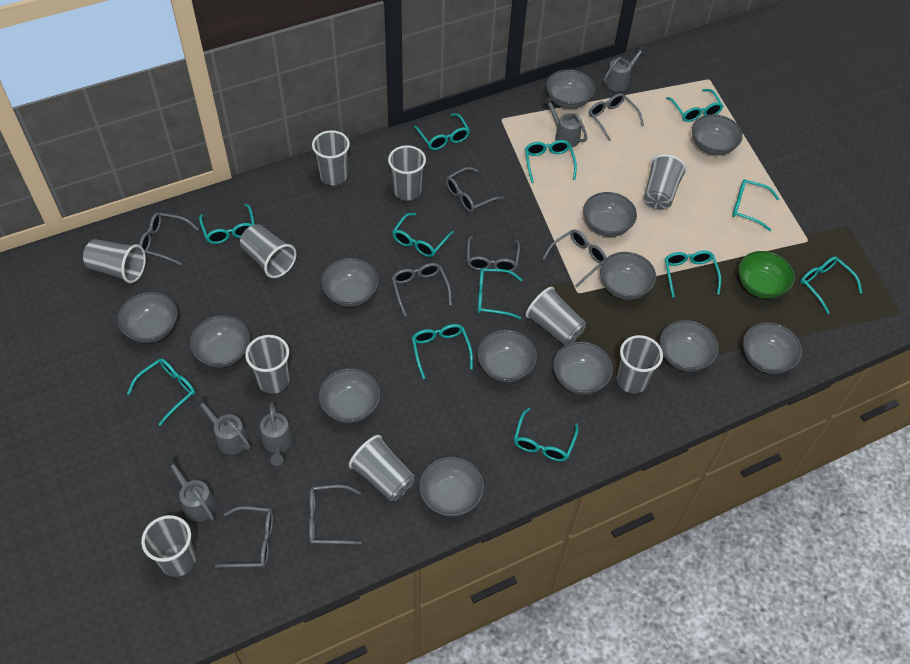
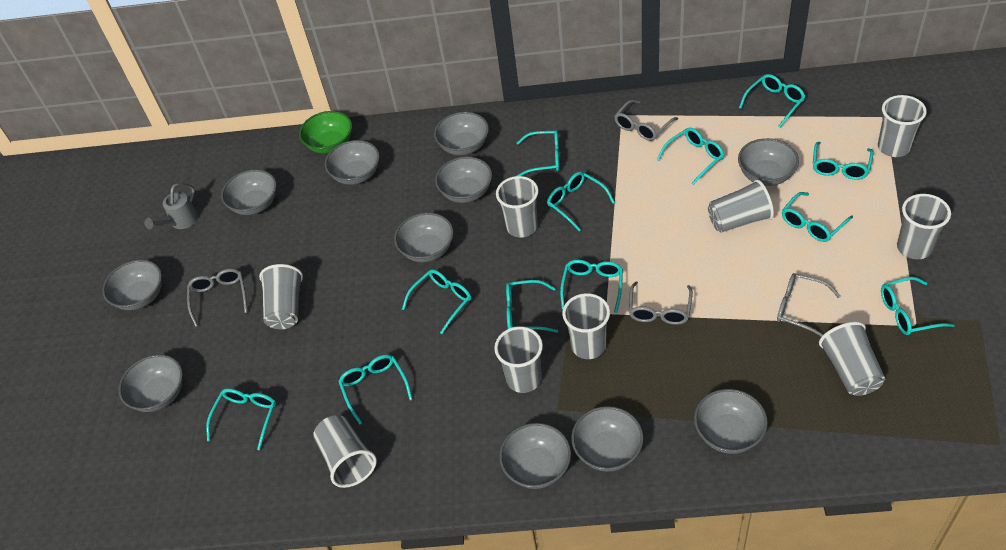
grey bowl: 13 -> 11
grey cup: 10 -> 9
grey glasses: 8 -> 4
grey watering can: 5 -> 1

